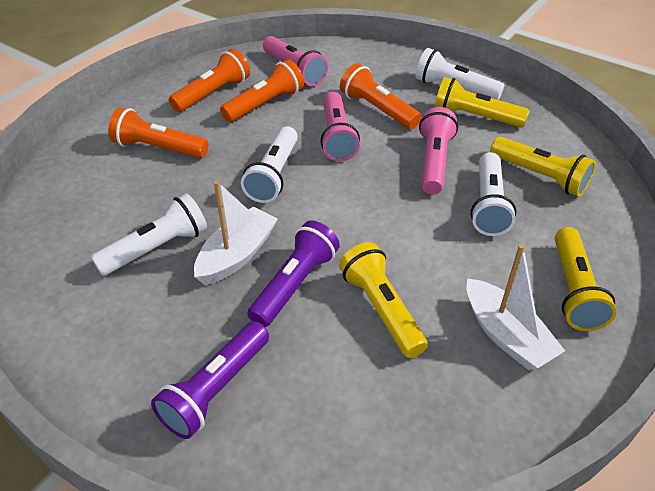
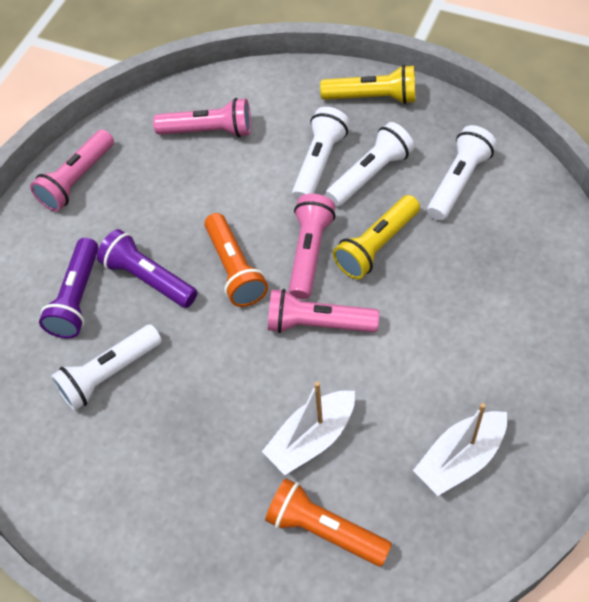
orange flashlight: 4 -> 2
pink flashlight: 3 -> 4
yellow flashlight: 4 -> 2

